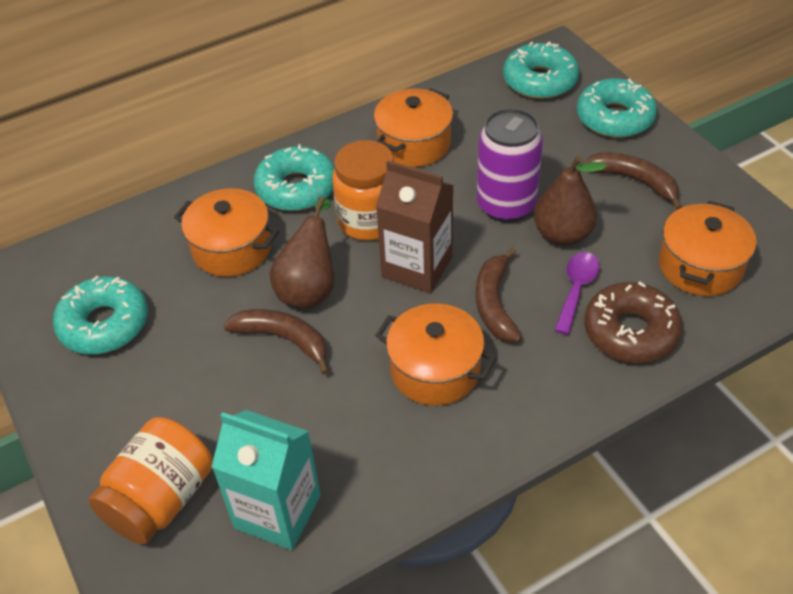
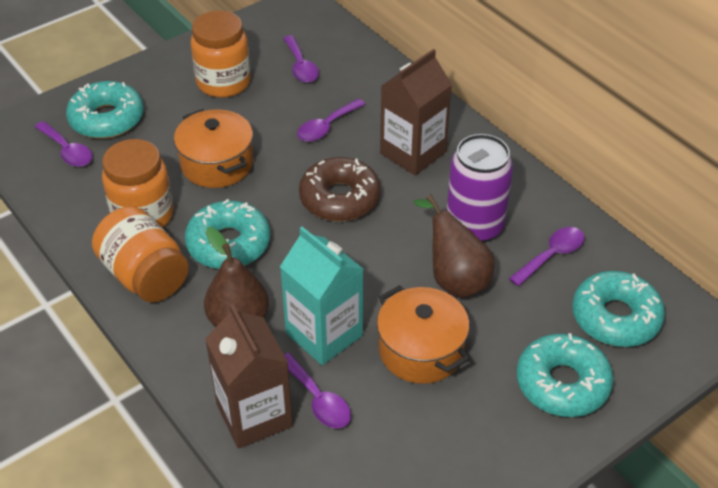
brown banana: 3 -> 0
brown carton: 1 -> 2
orange jar: 2 -> 3
orange pot: 4 -> 2
purple spoon: 1 -> 5

